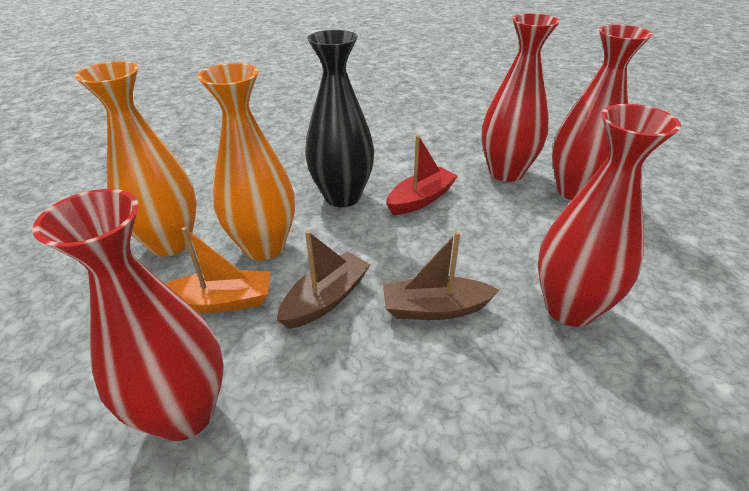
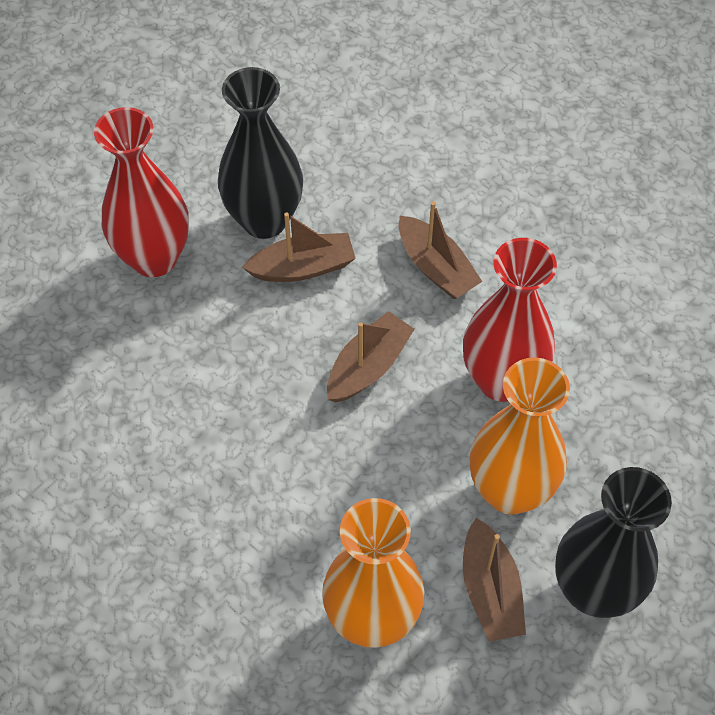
black vase: 1 -> 2
brown boat: 2 -> 4
orange boat: 1 -> 0
red boat: 1 -> 0
red vase: 4 -> 2

